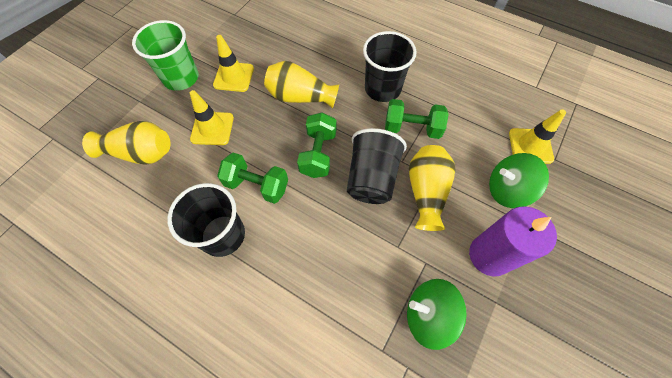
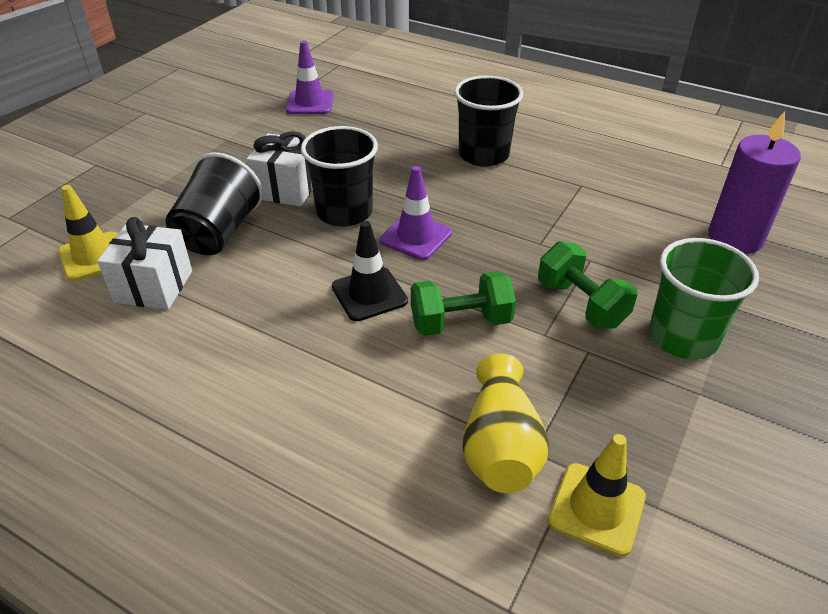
black traffic cone: 0 -> 1
green dumbbell: 3 -> 2
green spinning top: 2 -> 0
purple traffic cone: 0 -> 2
white gift: 0 -> 2
yellow traffic cone: 3 -> 2
yellow vase: 3 -> 1

